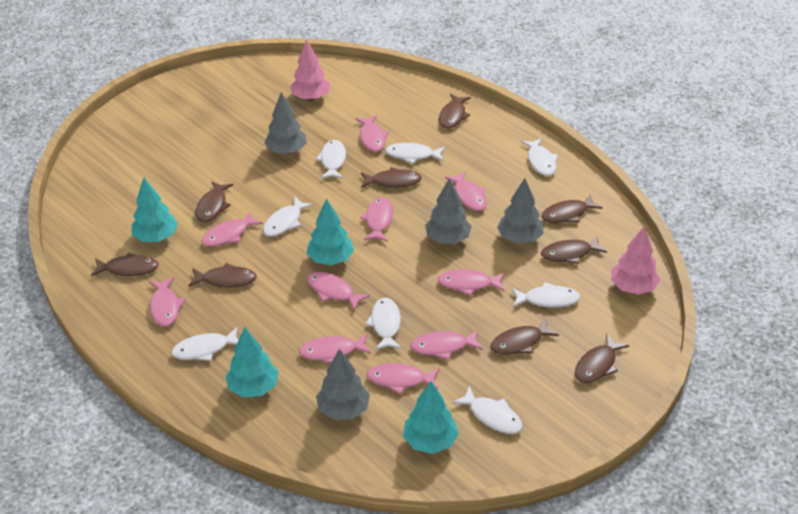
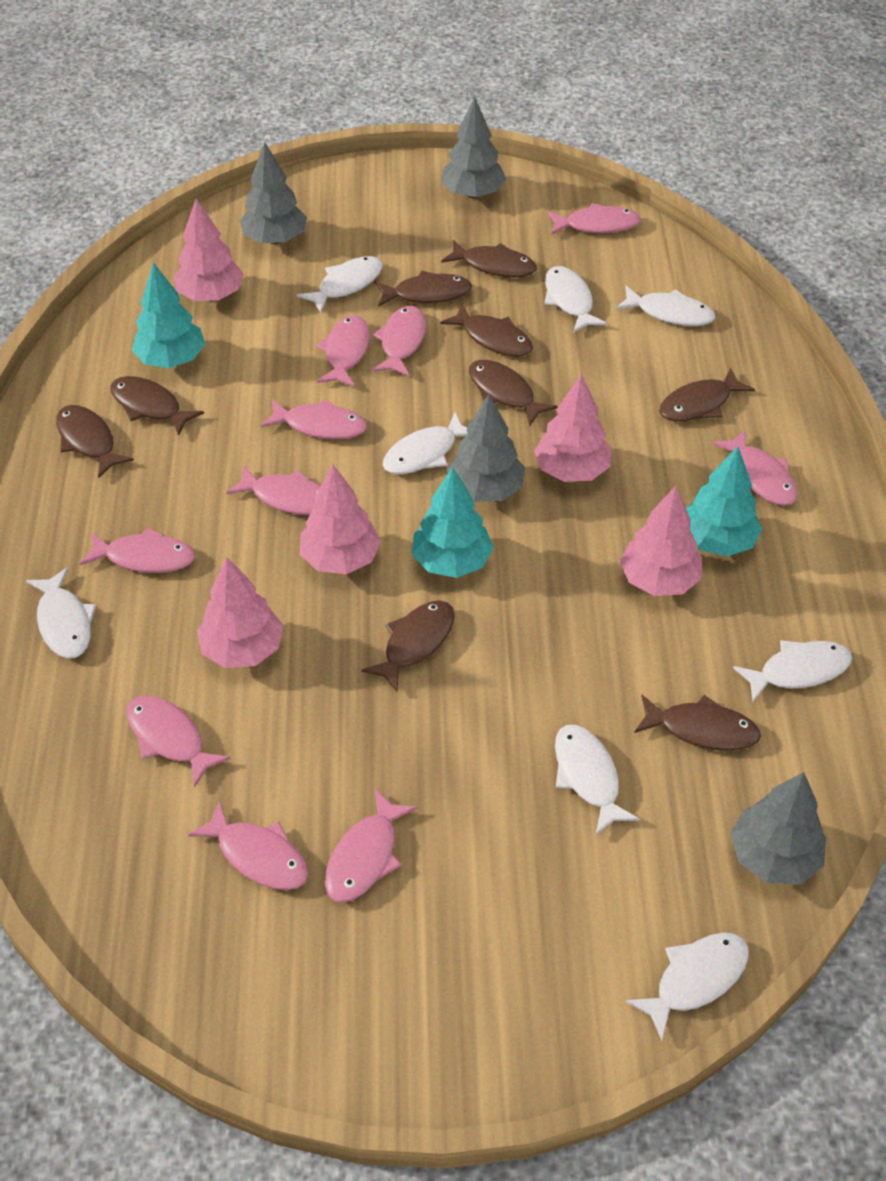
pink tree: 2 -> 5
turquoise tree: 4 -> 3

